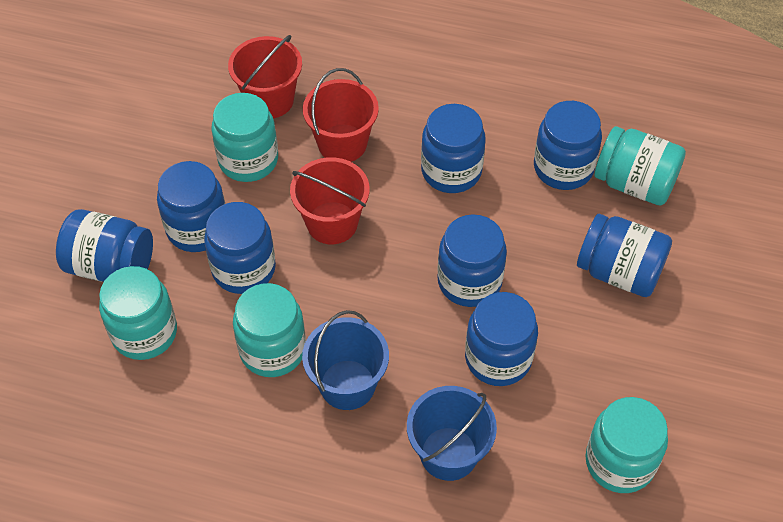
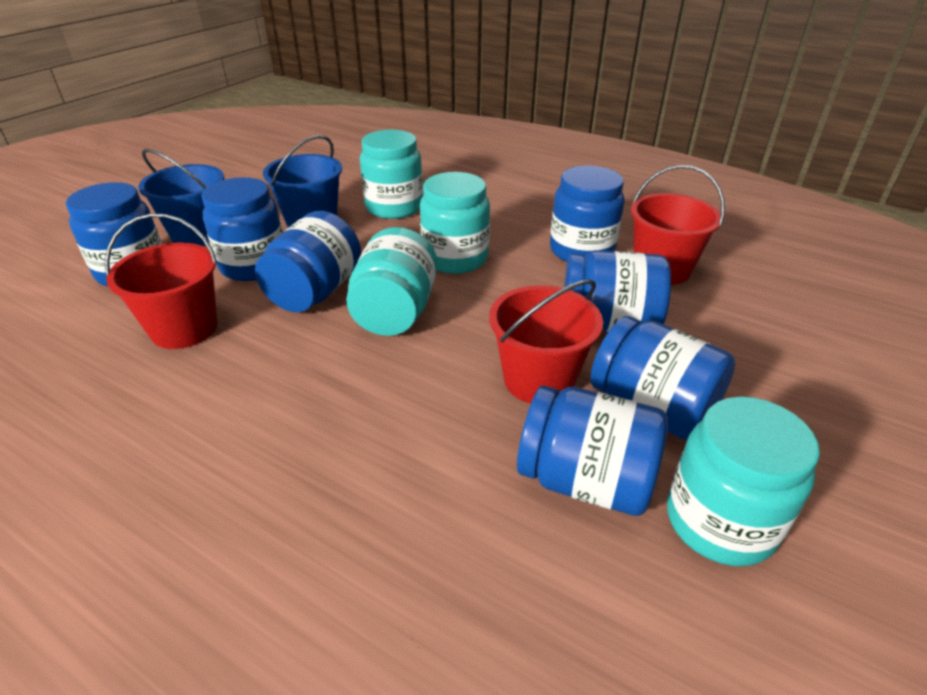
blue jar: 8 -> 7
turquoise jar: 5 -> 4

